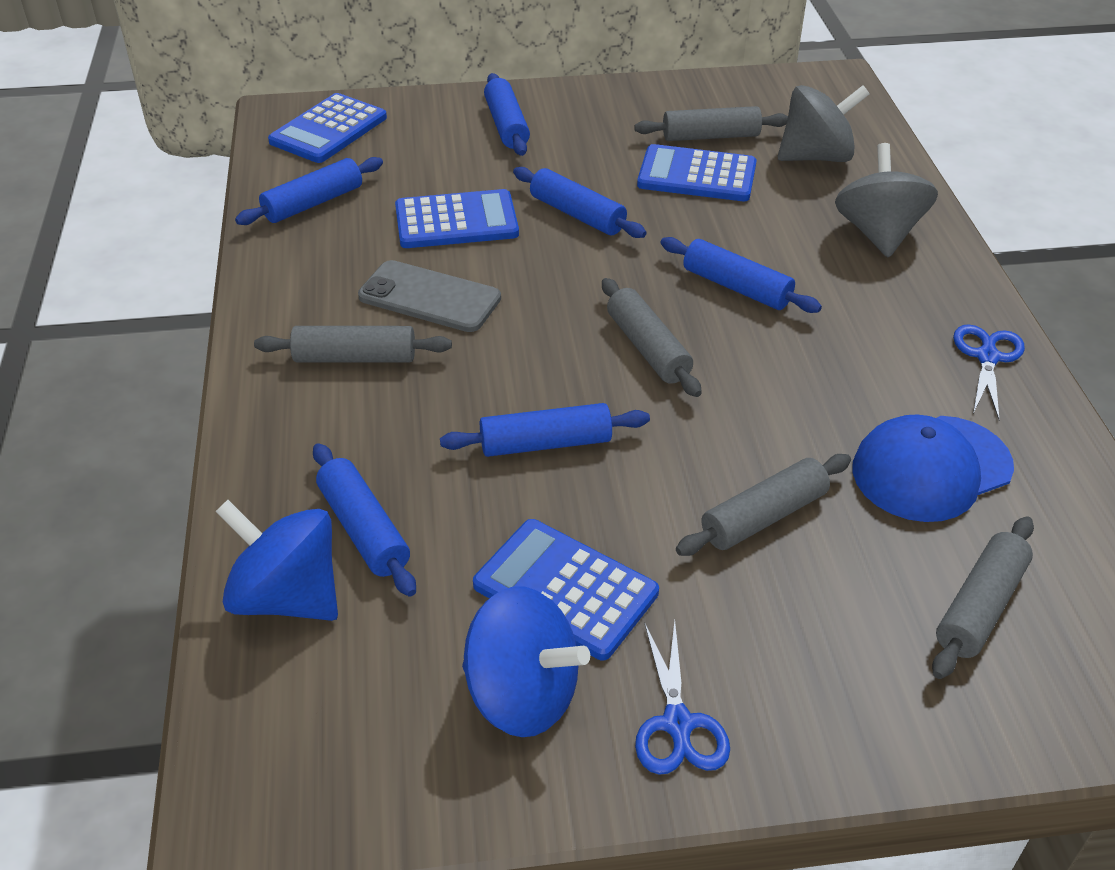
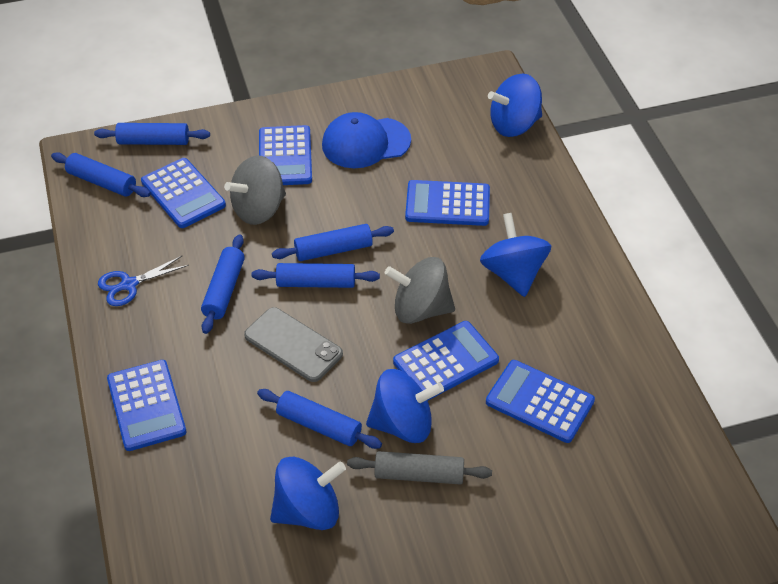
blue calculator: 4 -> 6
blue scissors: 2 -> 1
blue spinning top: 2 -> 4
grey rolling pin: 5 -> 1

